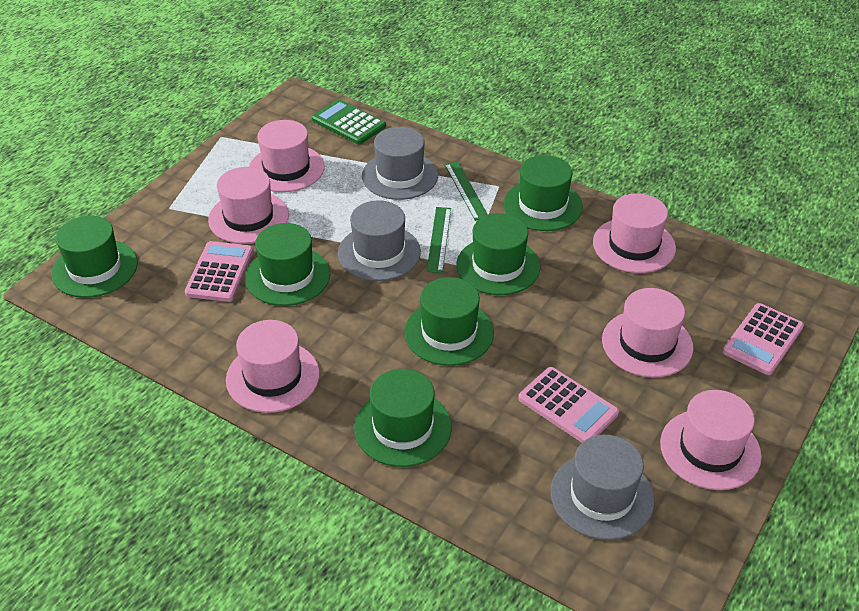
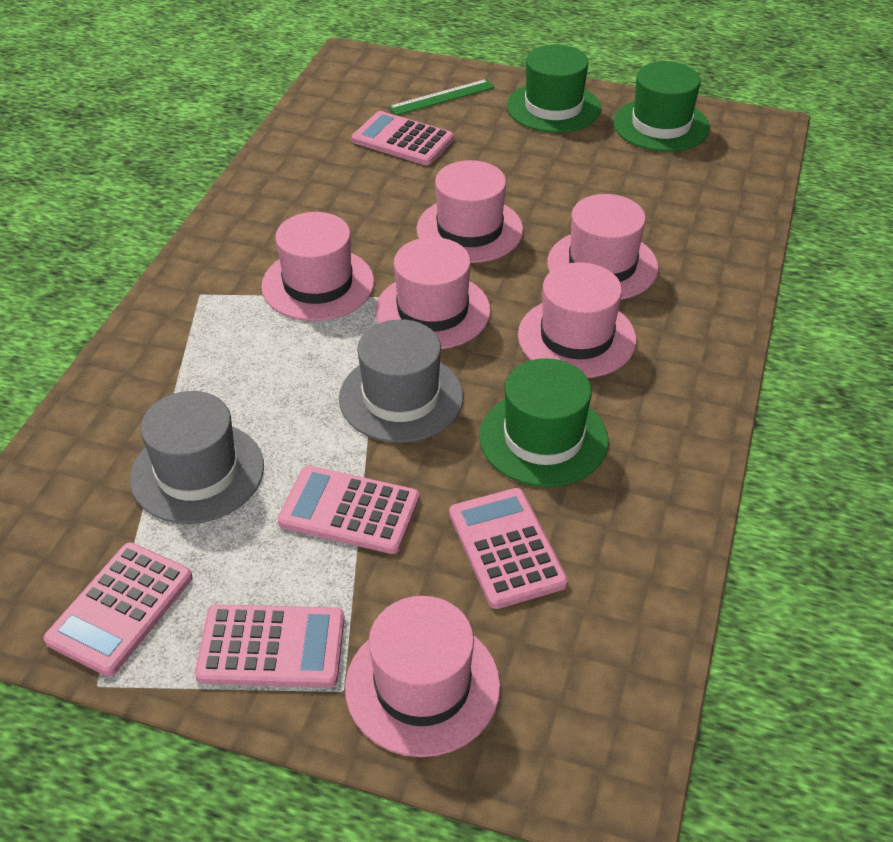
green calculator: 1 -> 0
green hat: 6 -> 3
green ruler: 2 -> 1
grey hat: 3 -> 2
pink calculator: 3 -> 5

